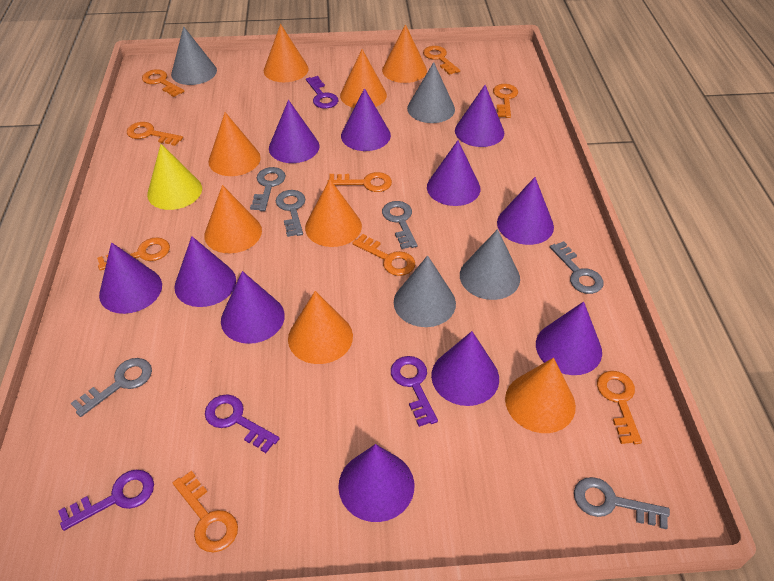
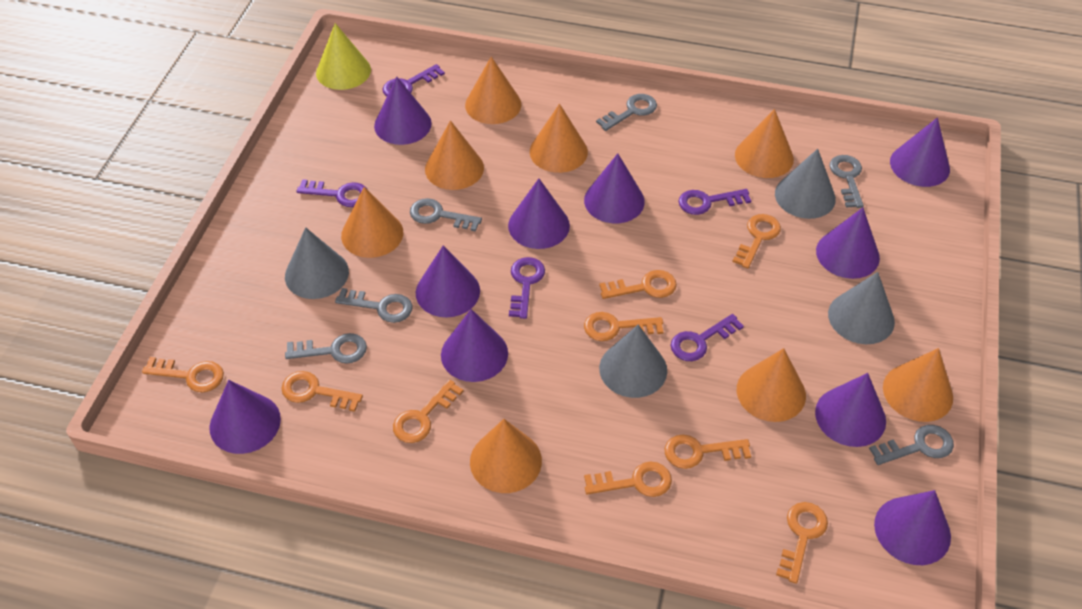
purple cone: 11 -> 10
purple key: 4 -> 5

